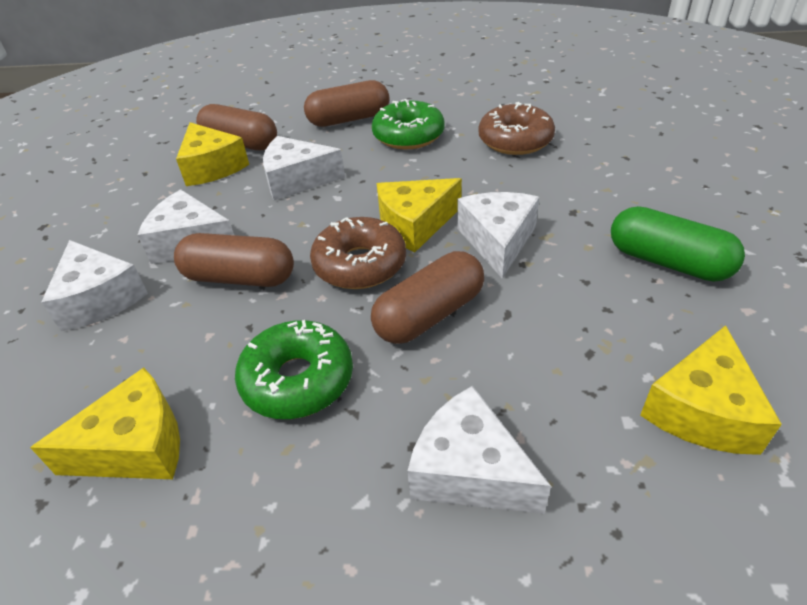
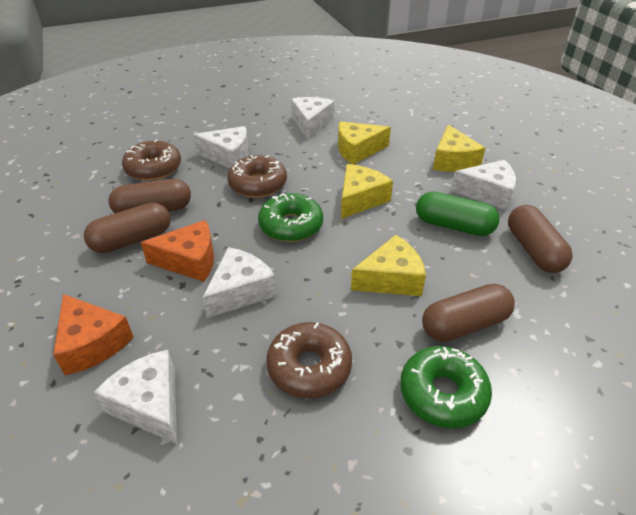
brown donut: 2 -> 3
orange cheese: 0 -> 2

